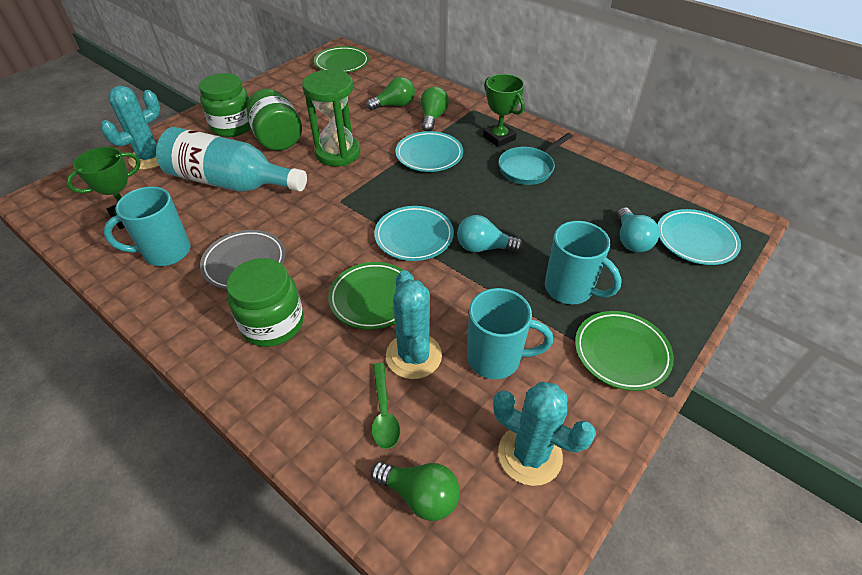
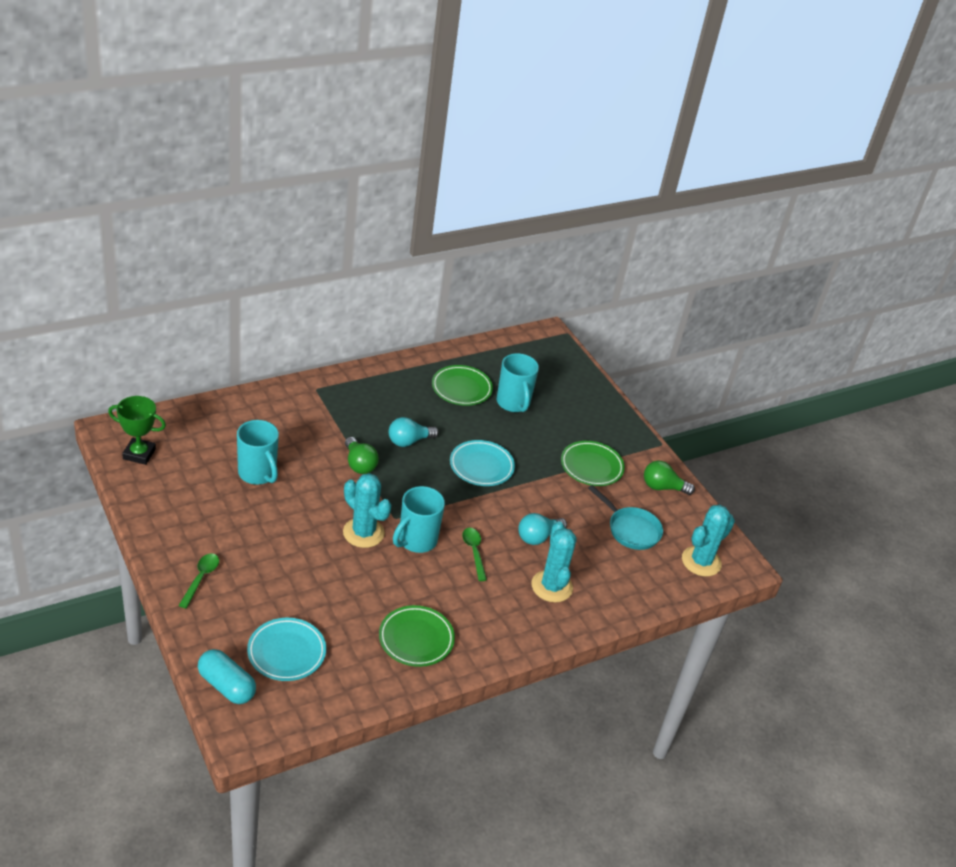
green hourglass: 1 -> 0
green jar: 3 -> 0
green light bulb: 3 -> 2
green spoon: 1 -> 2
green trophy: 2 -> 1
grey plate: 1 -> 0
turquoise bottle: 1 -> 0
turquoise capsule: 0 -> 1
turquoise plate: 3 -> 2

